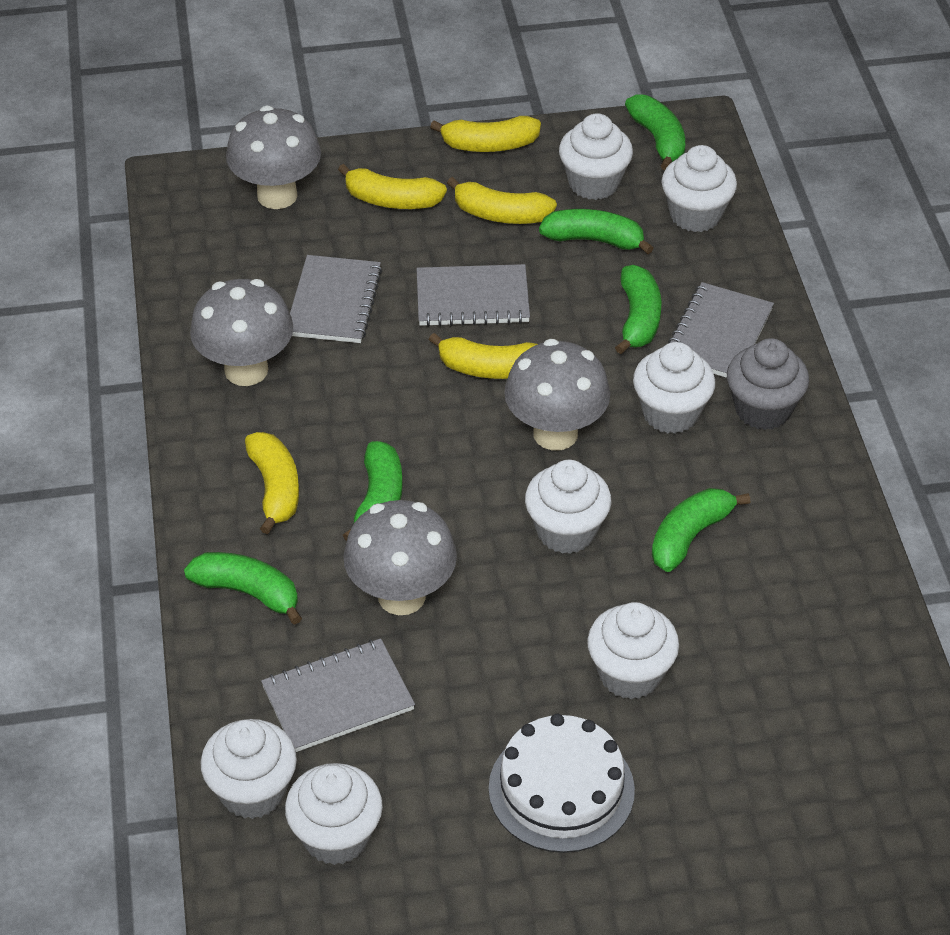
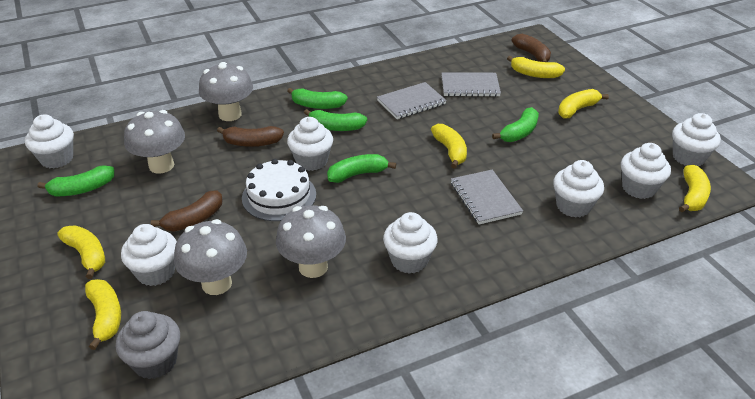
brown banana: 0 -> 3
green banana: 6 -> 5
grey notebook: 4 -> 3
yellow banana: 5 -> 6

